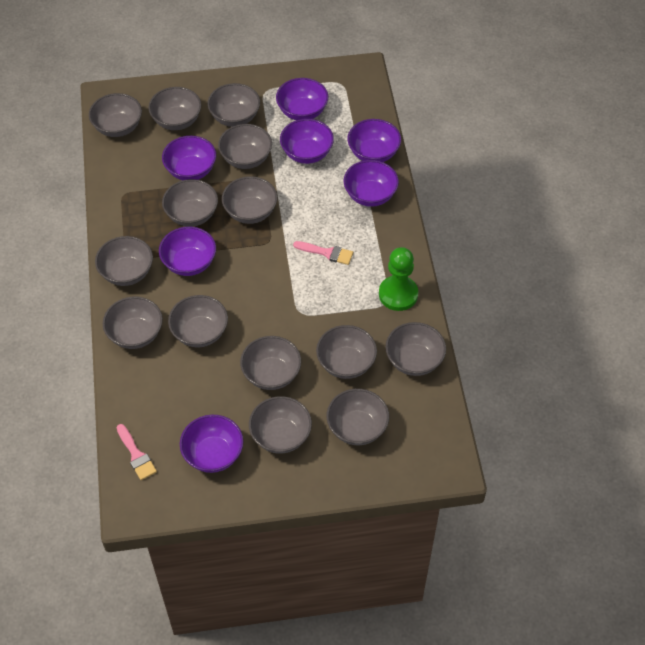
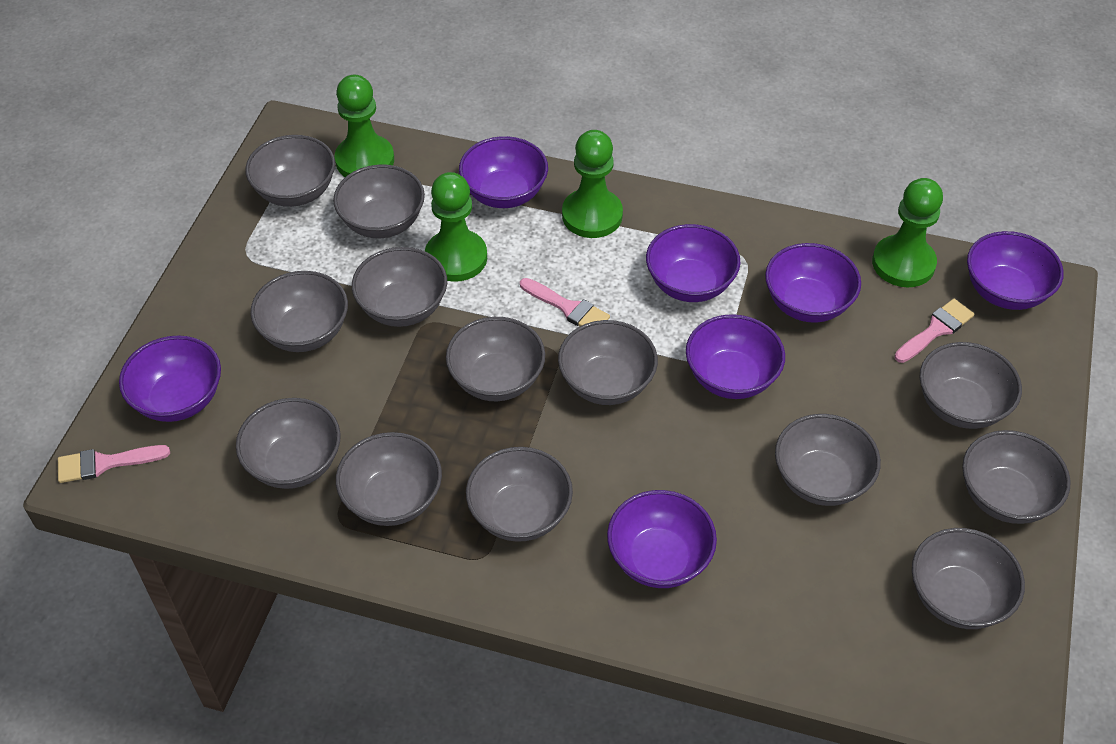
green pawn: 1 -> 4
grey bowl: 14 -> 13
pink brush: 2 -> 3

